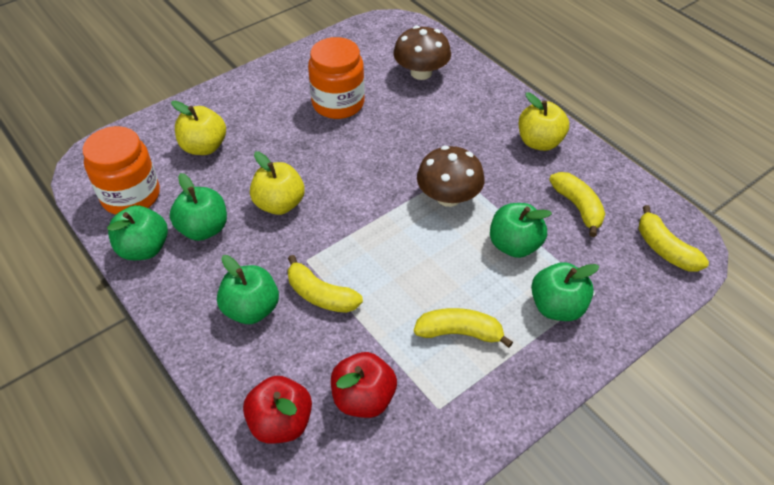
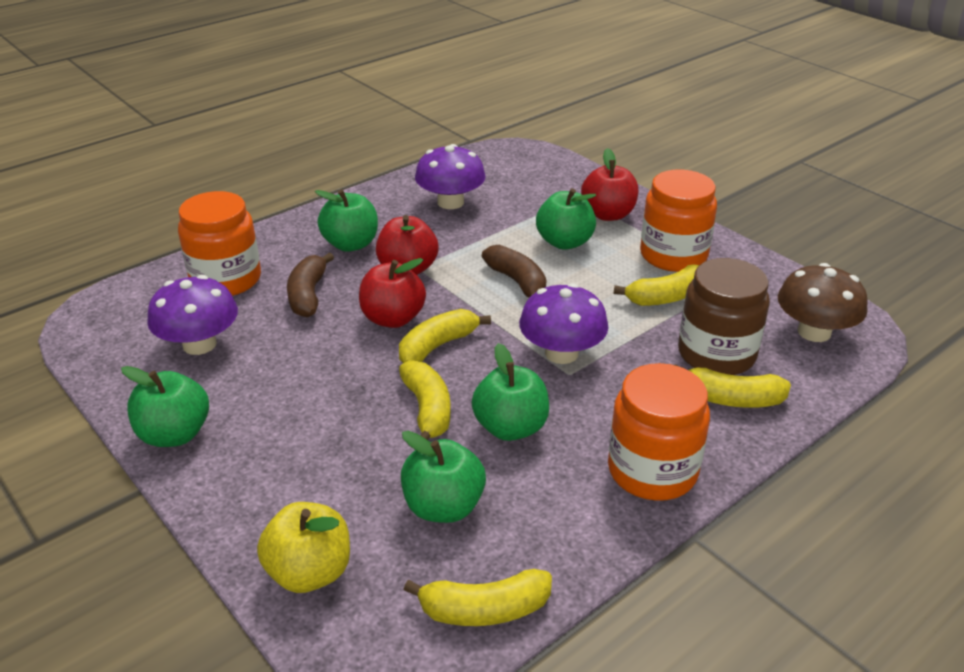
brown banana: 0 -> 2
brown jar: 0 -> 1
brown mushroom: 2 -> 1
orange jar: 2 -> 3
purple mushroom: 0 -> 3
red apple: 2 -> 3
yellow apple: 3 -> 1
yellow banana: 4 -> 5

